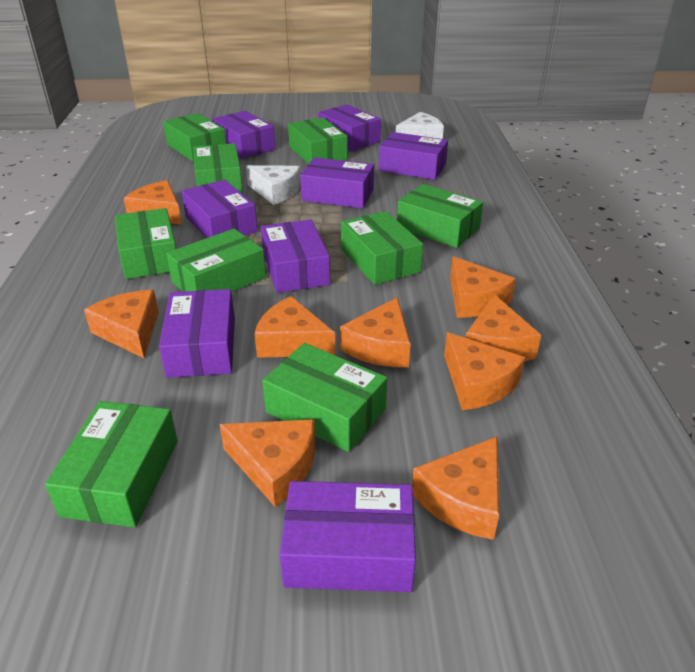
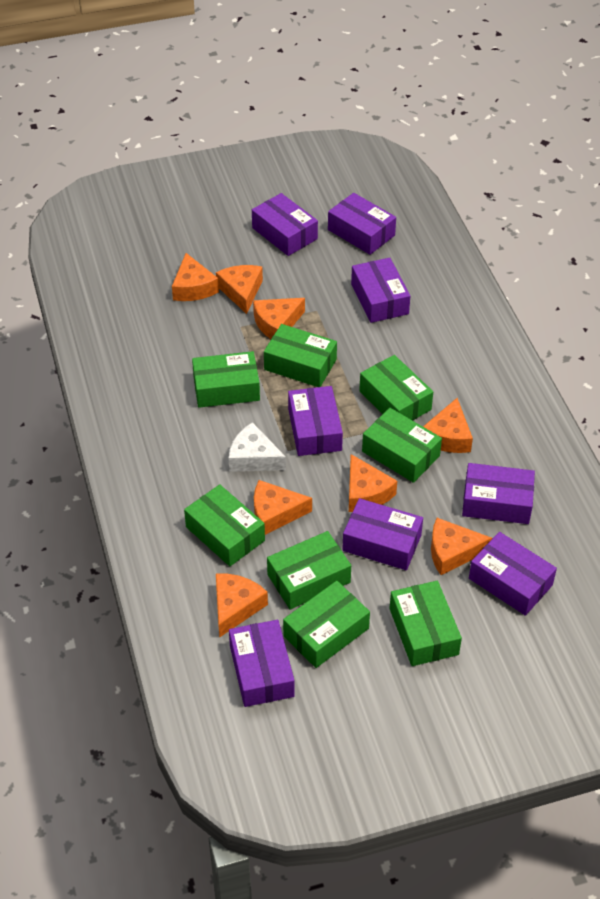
green box: 9 -> 8
orange cheese: 9 -> 8
white cheese: 2 -> 1

